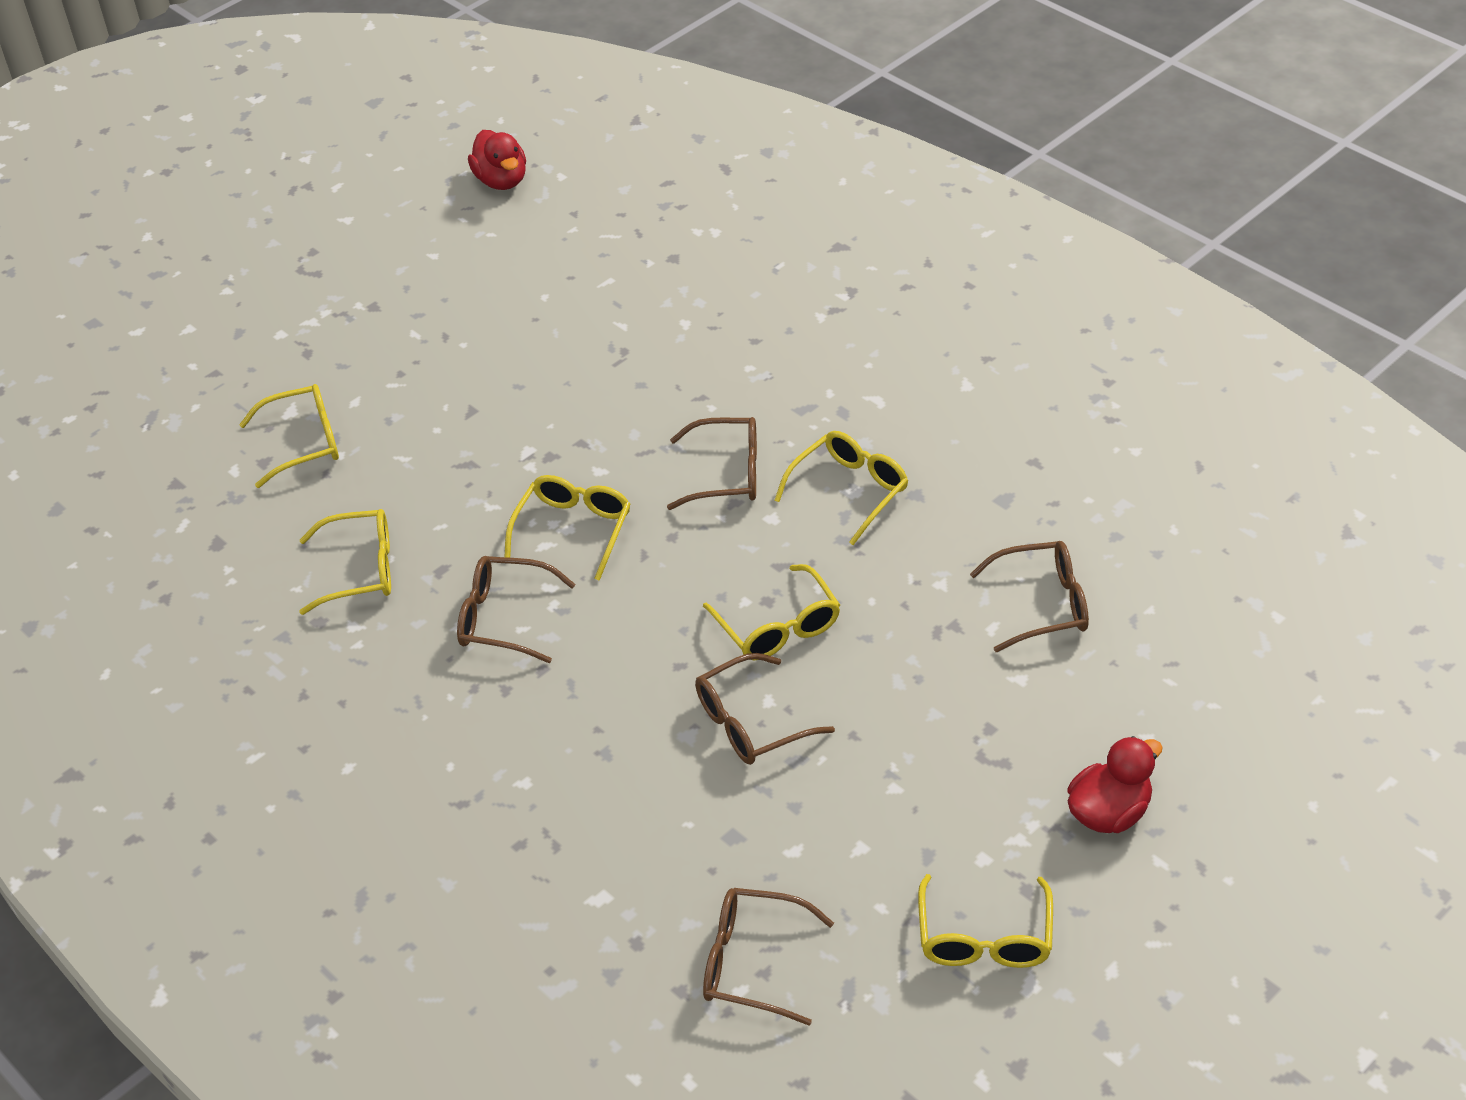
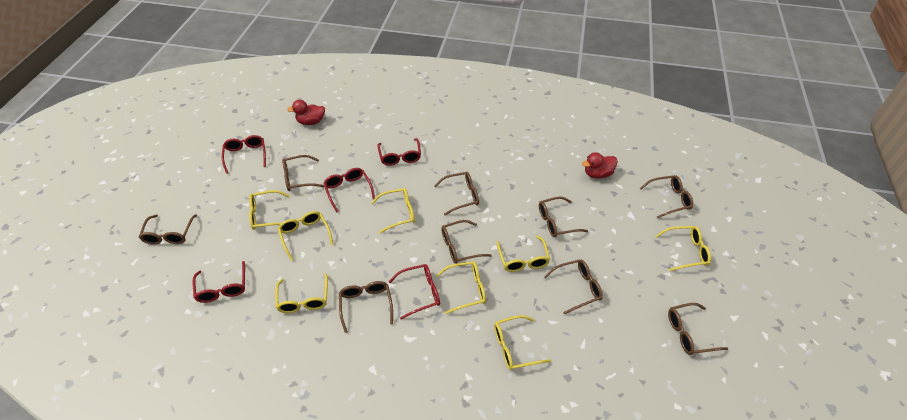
brown glasses: 5 -> 9
red glasses: 0 -> 5
yellow glasses: 6 -> 8

